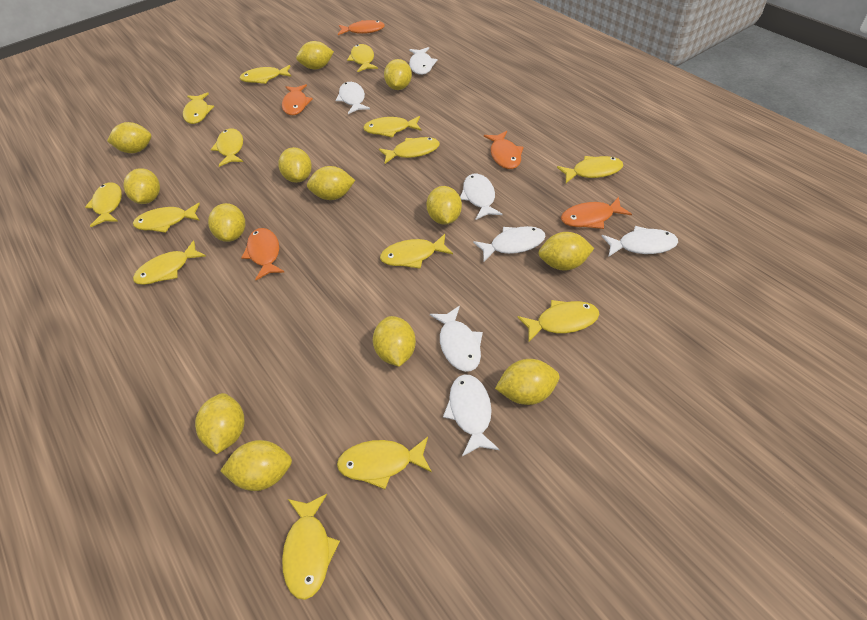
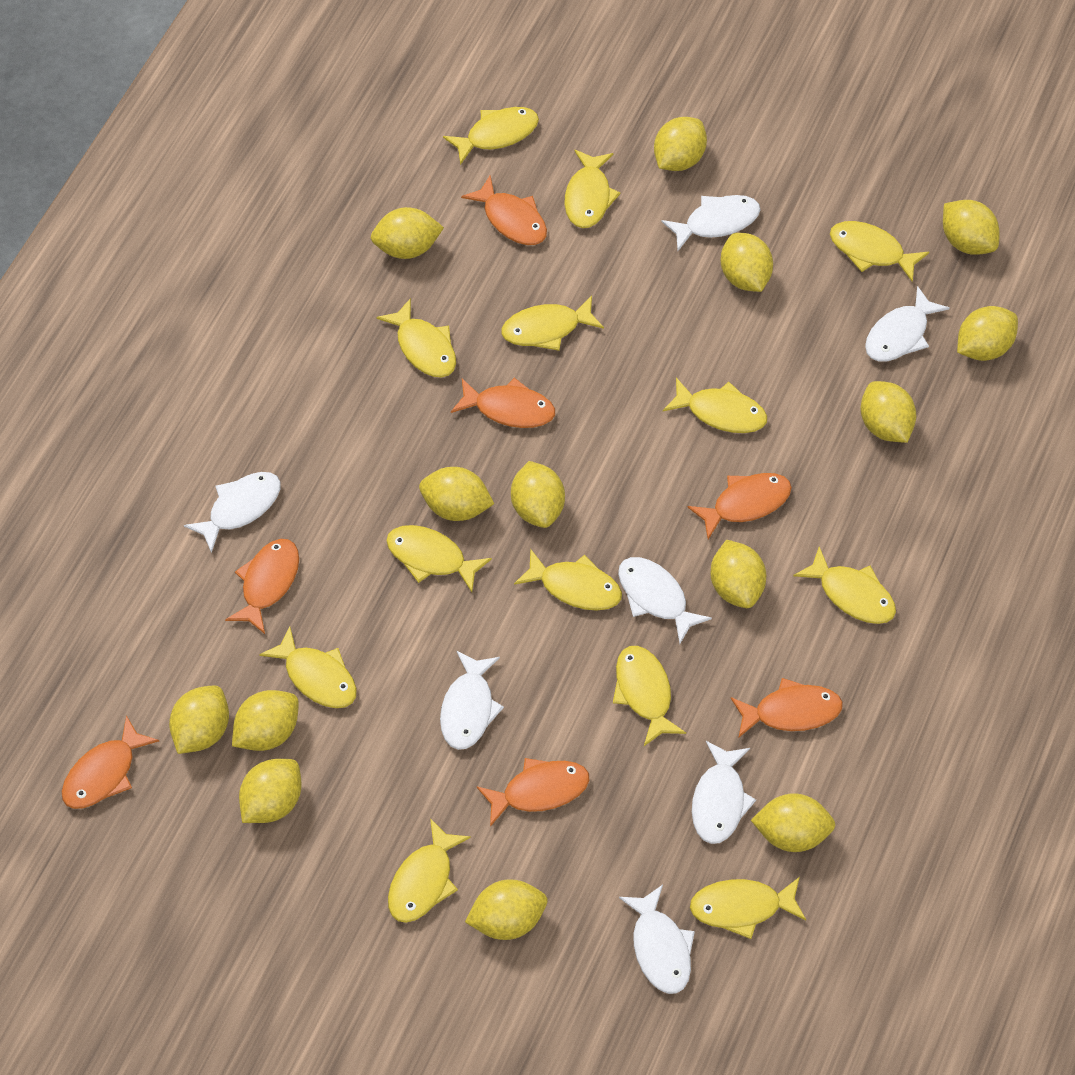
orange fish: 5 -> 7
yellow fish: 14 -> 13
yellow lemon: 13 -> 14

